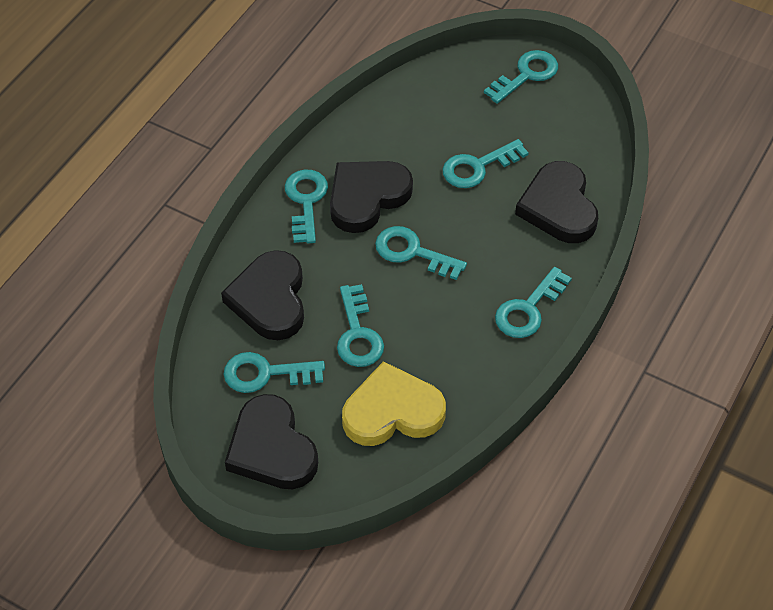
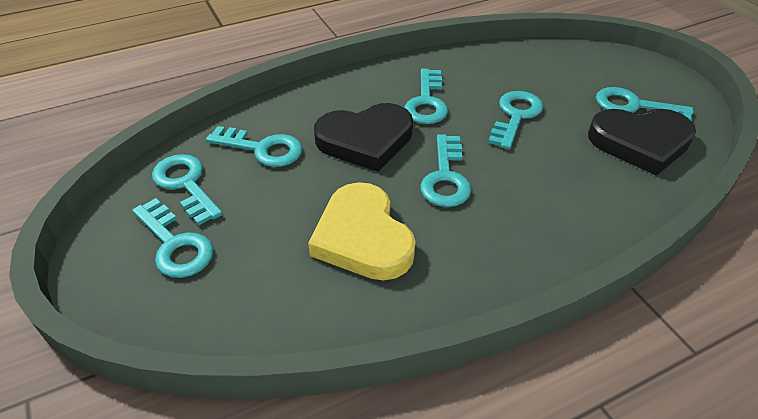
black heart: 4 -> 2

